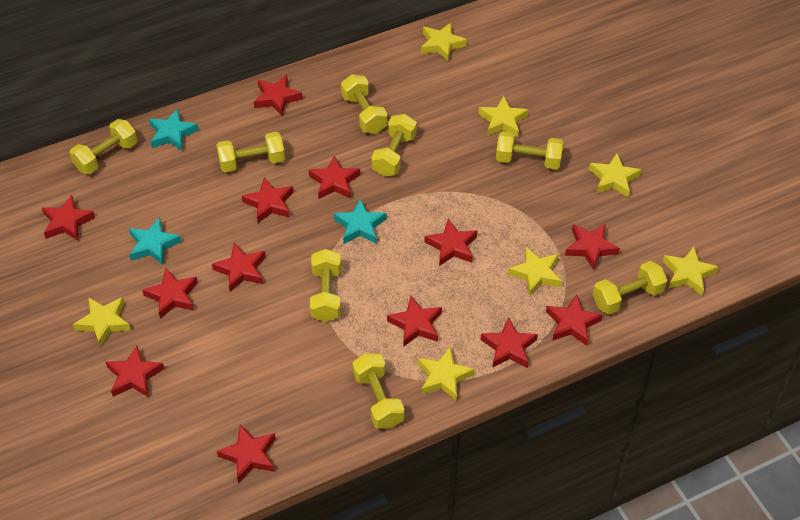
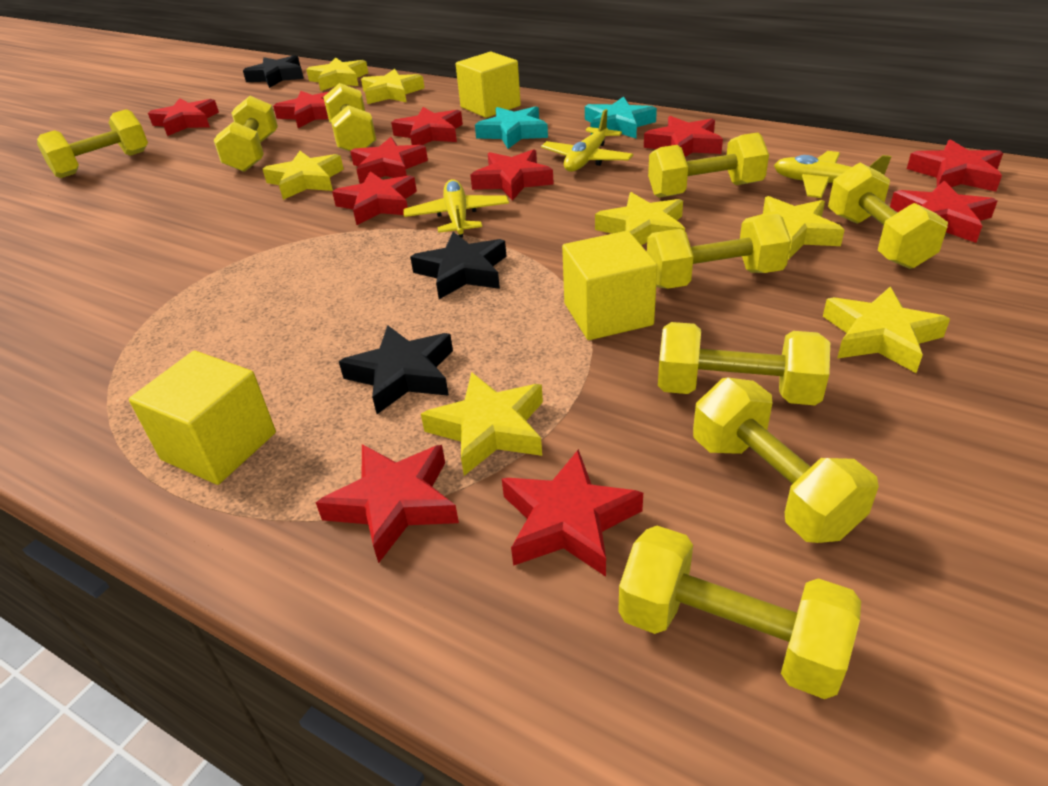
black star: 0 -> 3
red star: 13 -> 11
turquoise star: 3 -> 2
yellow cube: 0 -> 3
yellow dumbbell: 8 -> 9
yellow plane: 0 -> 3

